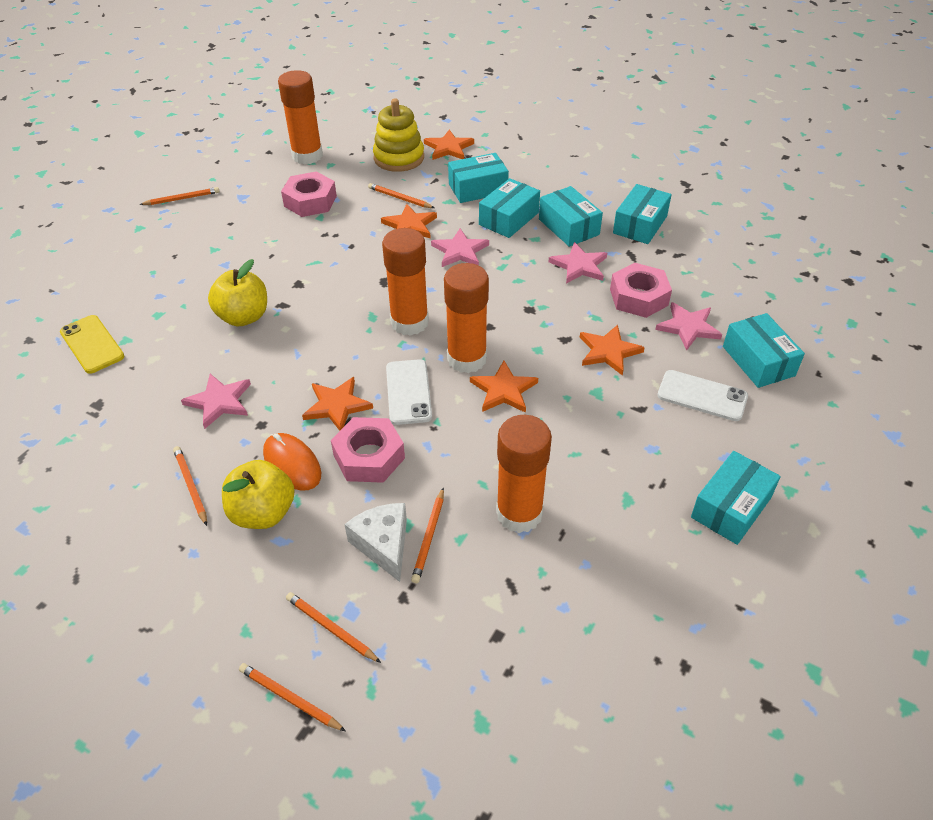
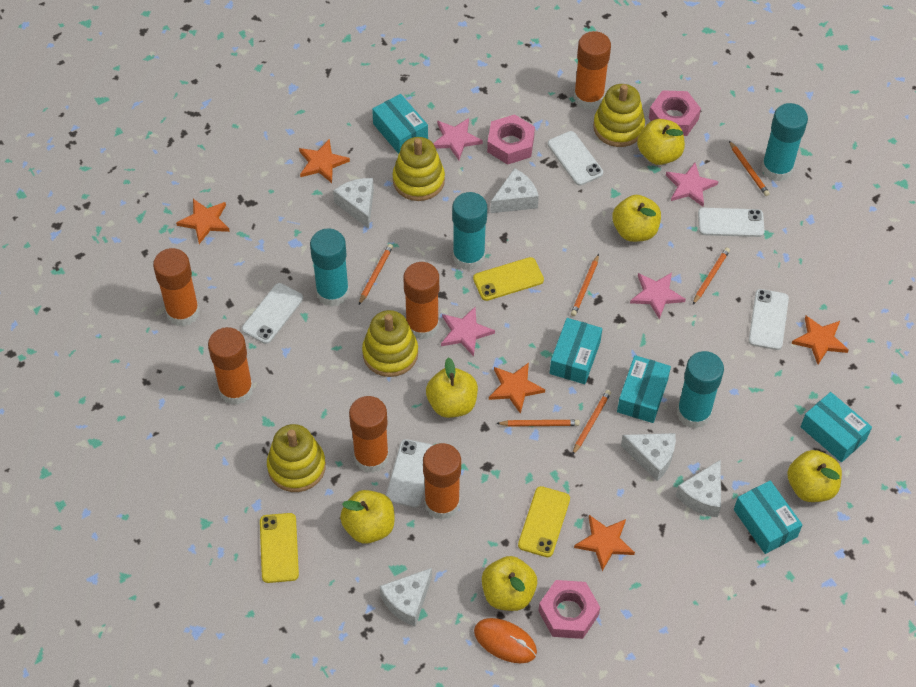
orange glue stick: 4 -> 6
turquoise box: 6 -> 5
turquoise glue stick: 0 -> 4
white cheese: 1 -> 5
white phone: 2 -> 5
yellow apple: 2 -> 6
yellow phone: 1 -> 3
yellow stacking toy: 1 -> 4

